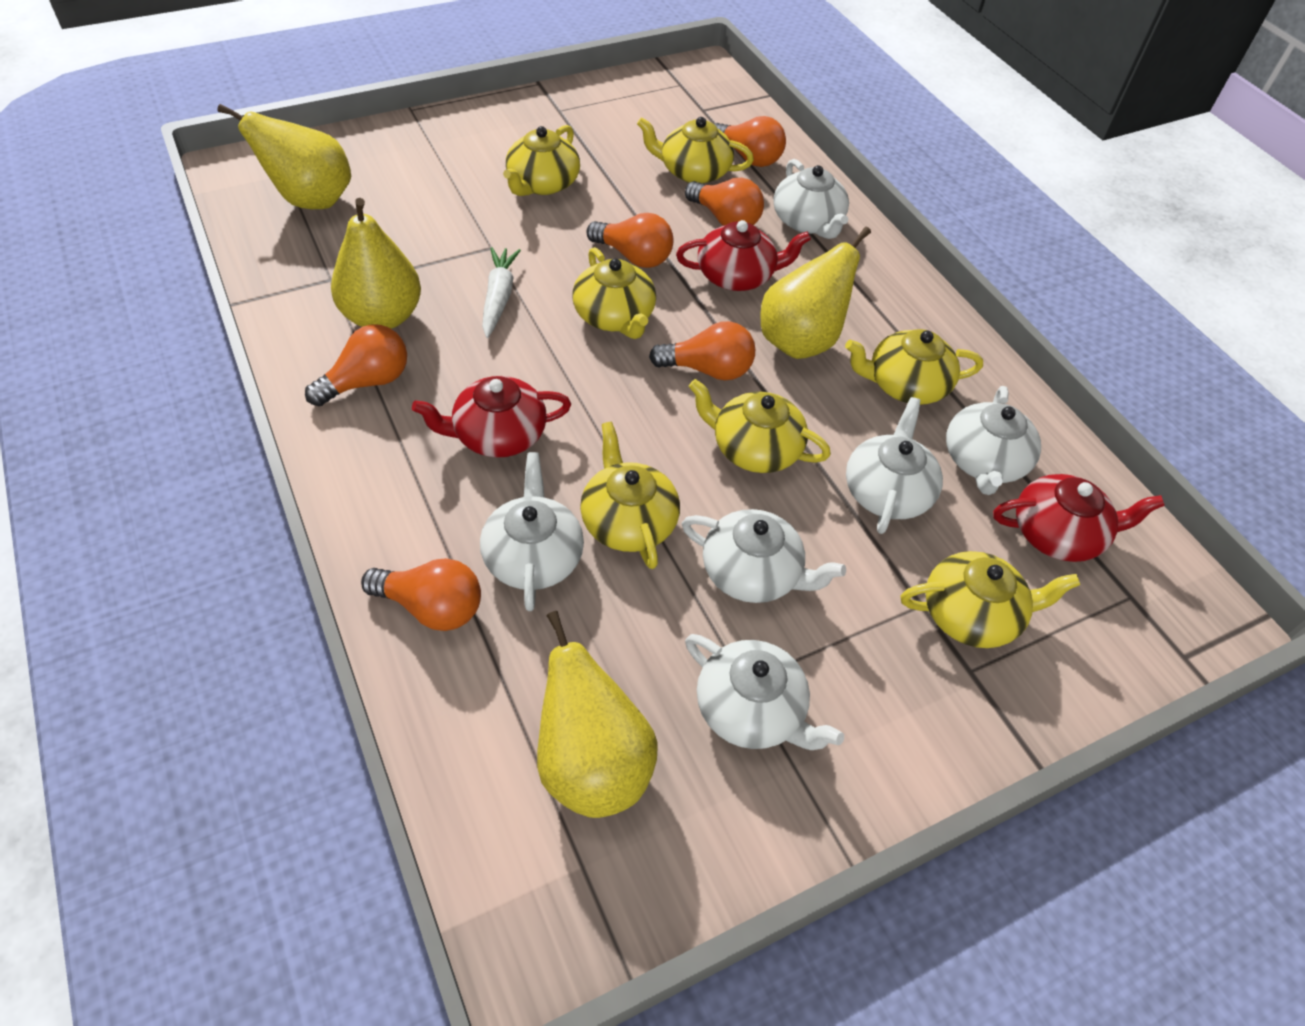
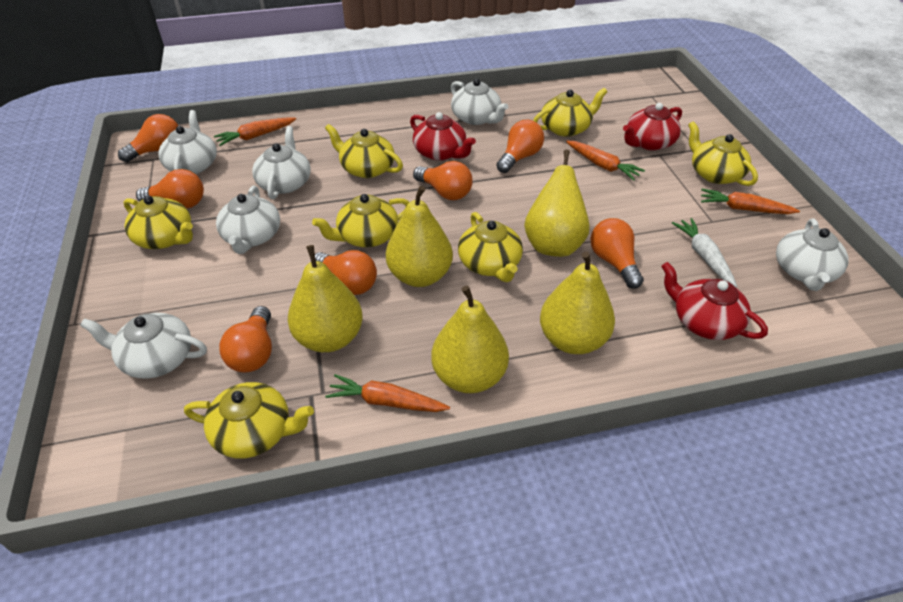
orange carrot: 0 -> 4
orange light bulb: 6 -> 7
yellow pear: 4 -> 5

